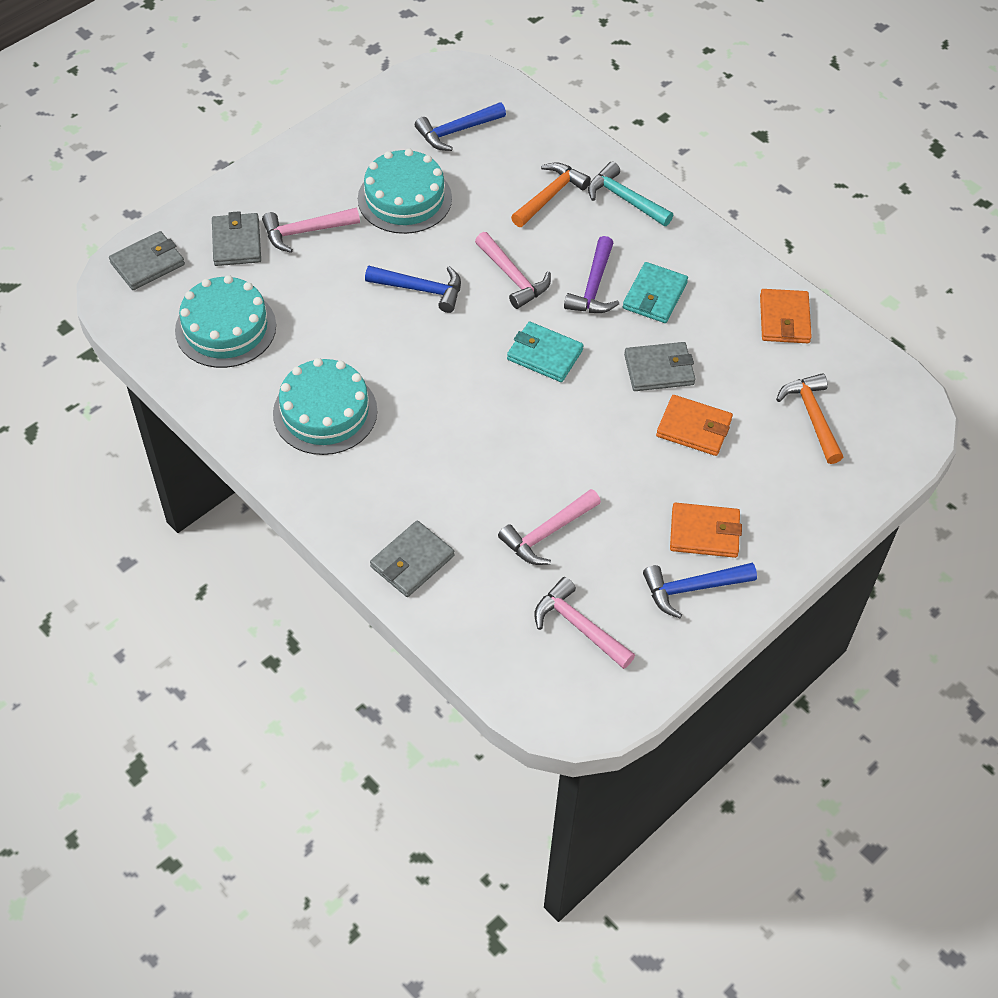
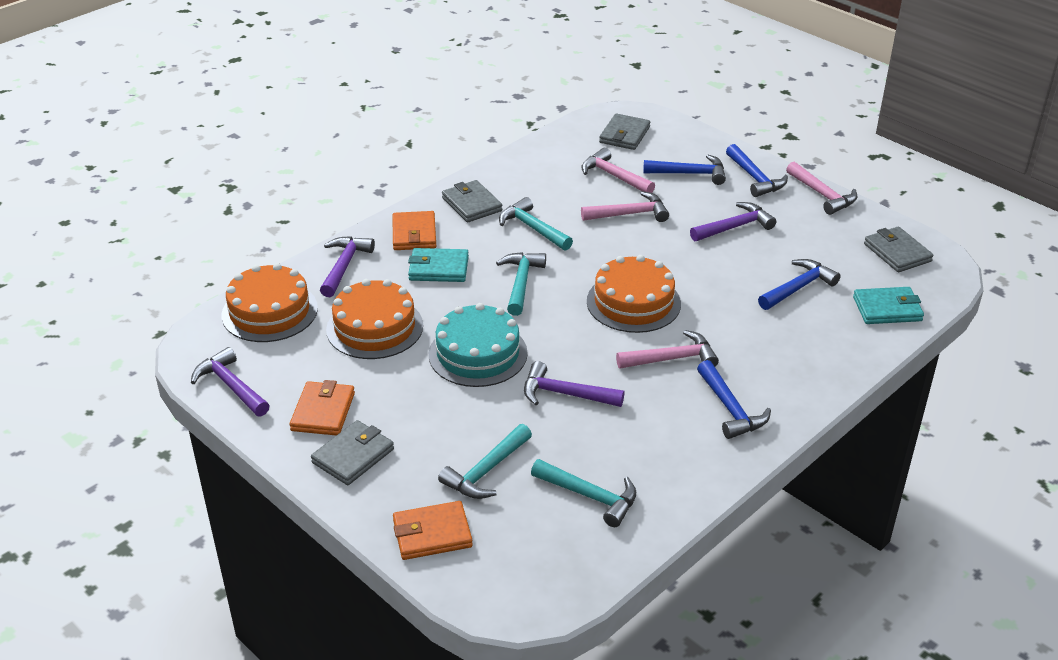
blue hammer: 3 -> 4
orange cake: 0 -> 3
orange hammer: 2 -> 0
purple hammer: 1 -> 4
turquoise cake: 3 -> 1
turquoise hammer: 1 -> 4

